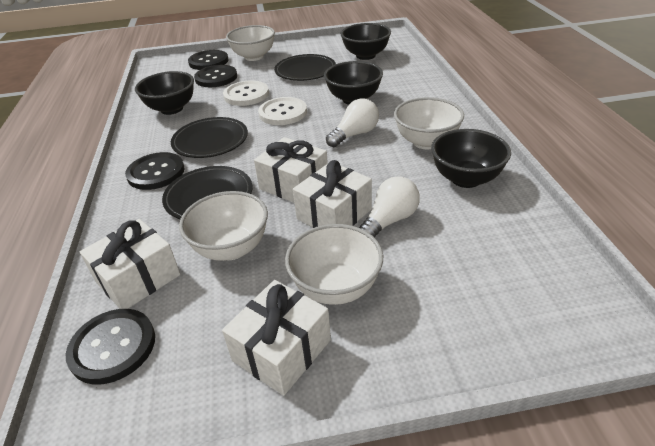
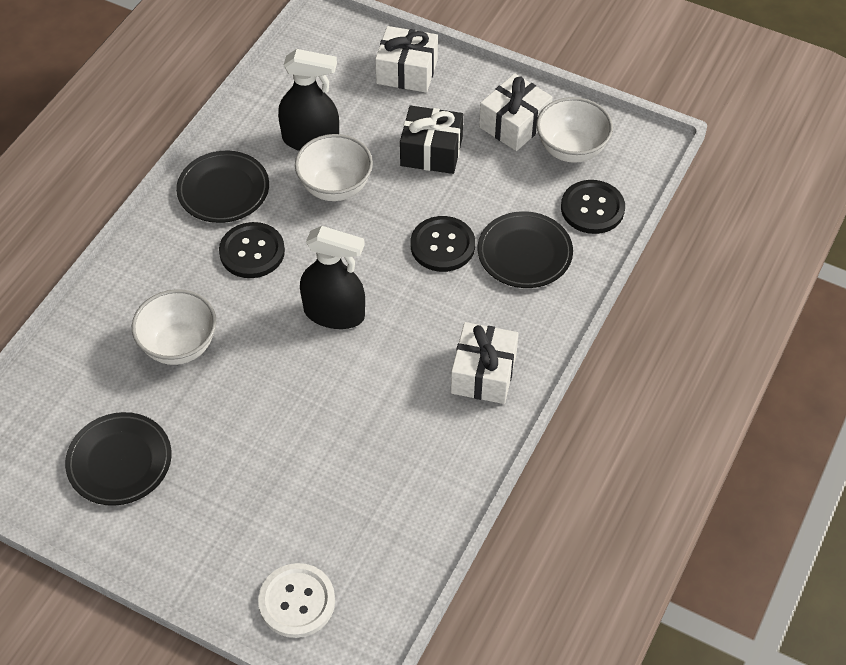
black bowl: 4 -> 0
black button: 4 -> 3
black gift: 0 -> 1
black spray bottle: 0 -> 2
white bowl: 4 -> 3
white button: 2 -> 1
white gift: 4 -> 3
white light bulb: 2 -> 0

